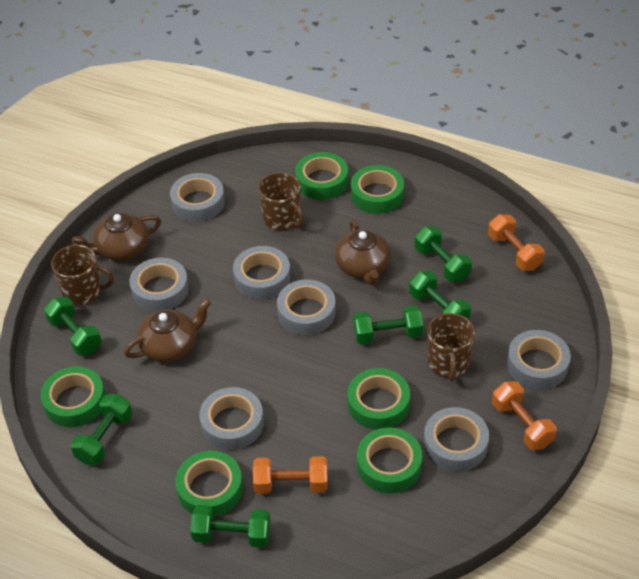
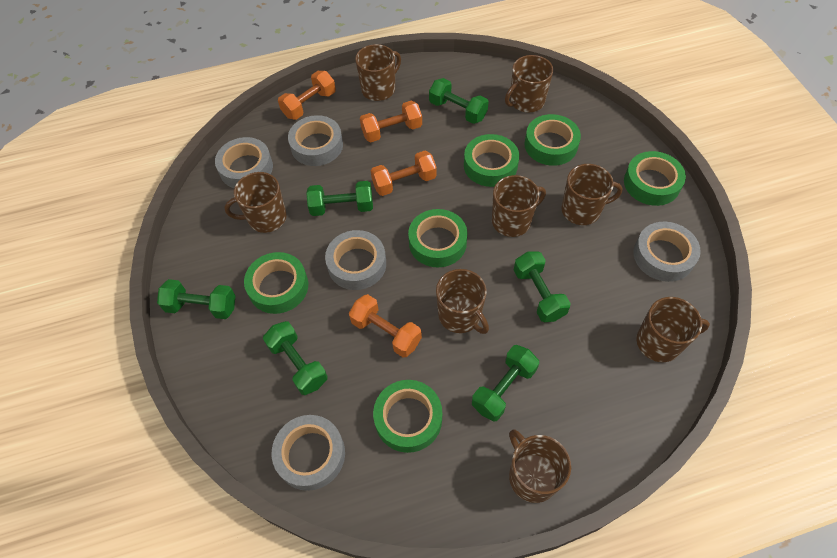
brown mug: 3 -> 8
brown teapot: 3 -> 0
grey tape: 7 -> 5
orange dumbbell: 3 -> 4

